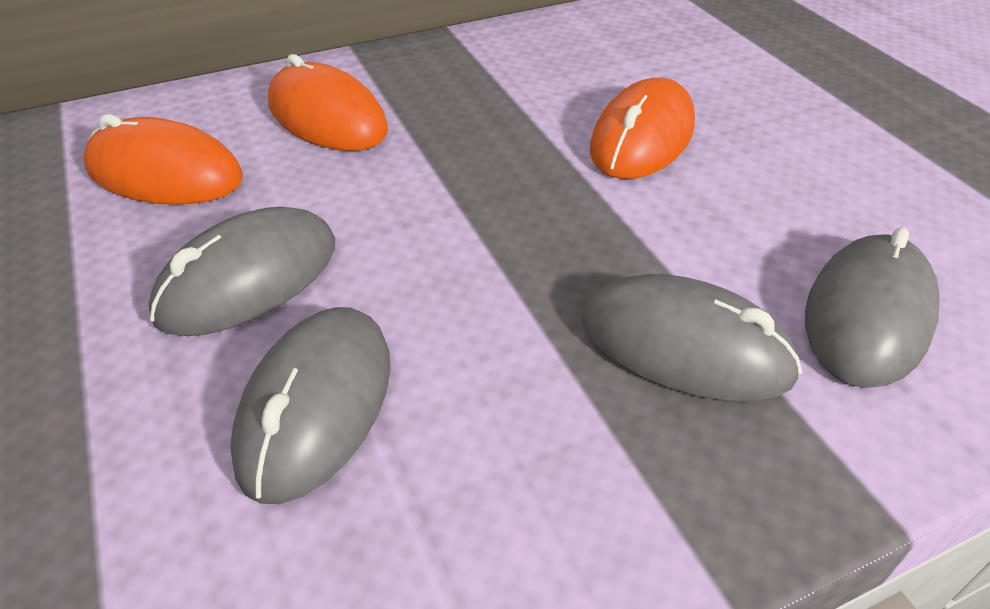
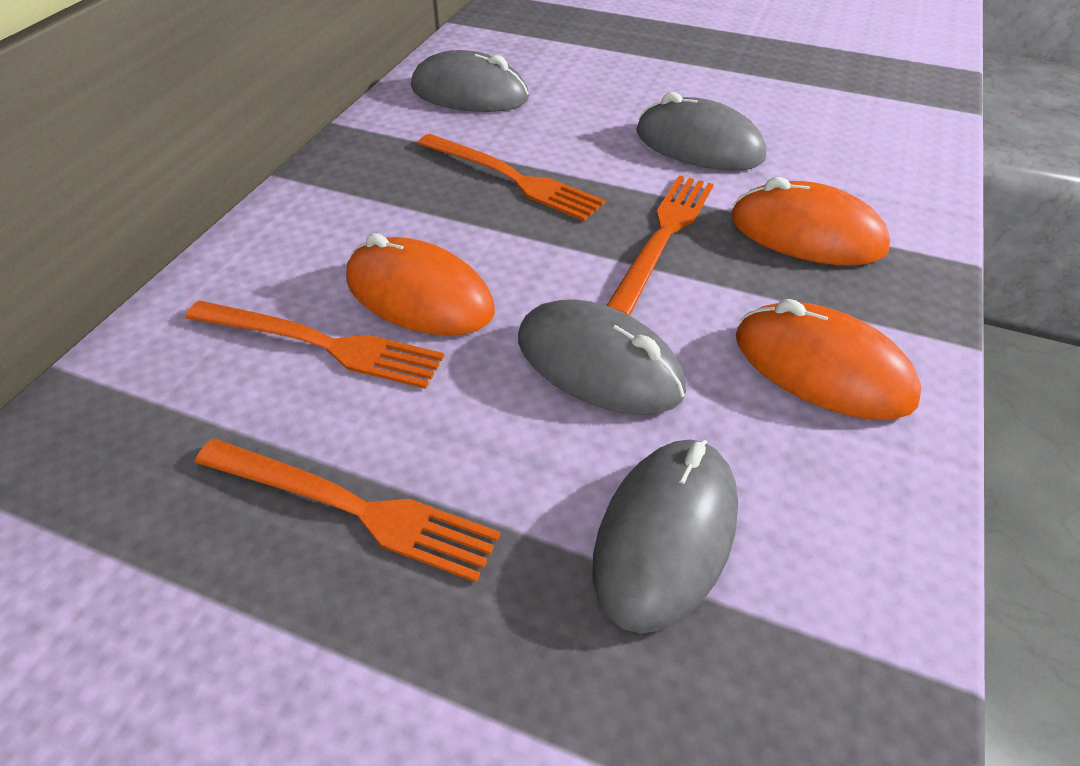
orange fork: 0 -> 4

